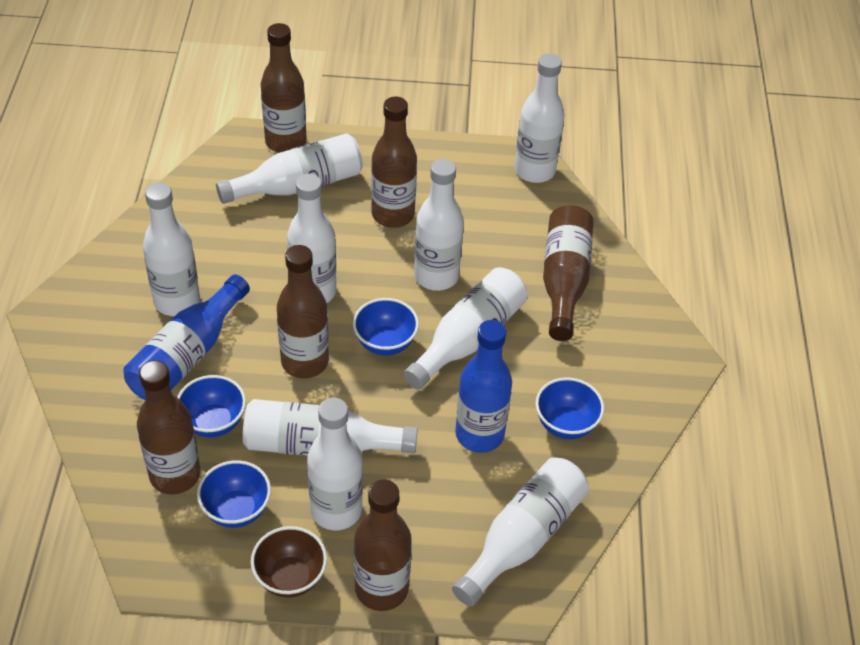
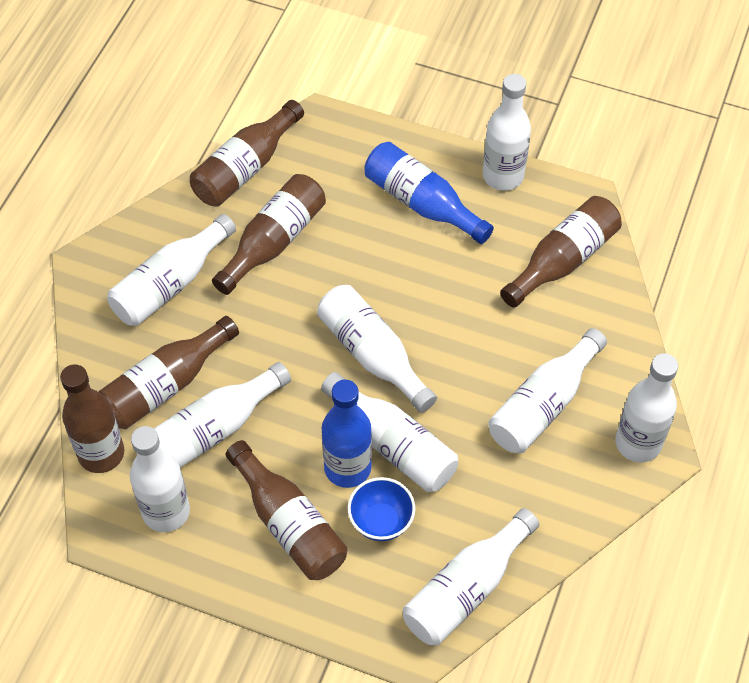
blue bowl: 4 -> 1
brown bowl: 1 -> 0

